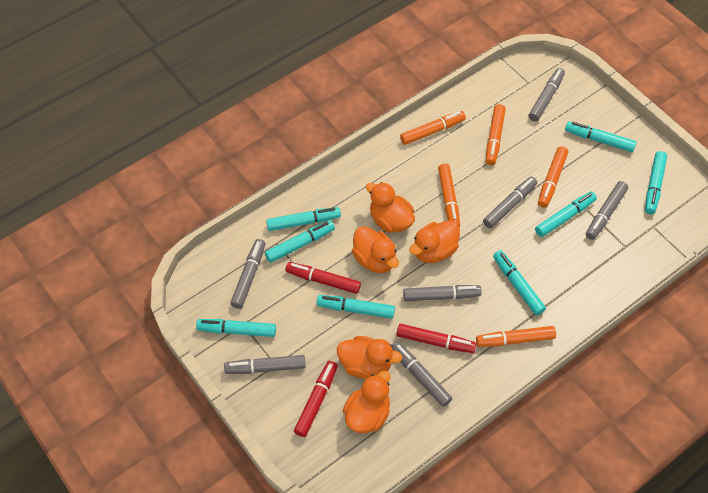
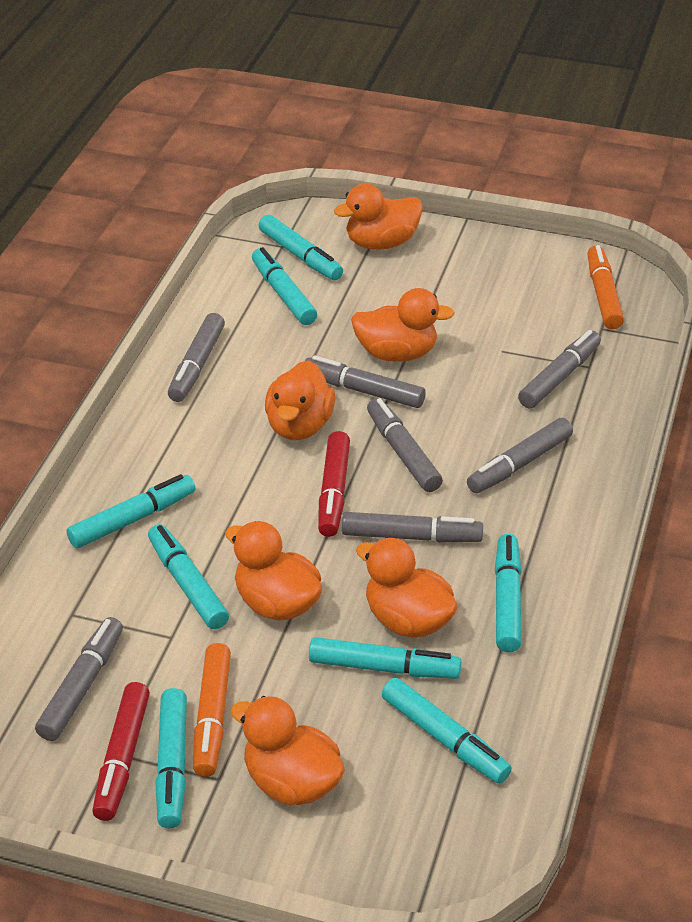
orange duck: 5 -> 6
orange marker: 5 -> 2
red marker: 3 -> 2

